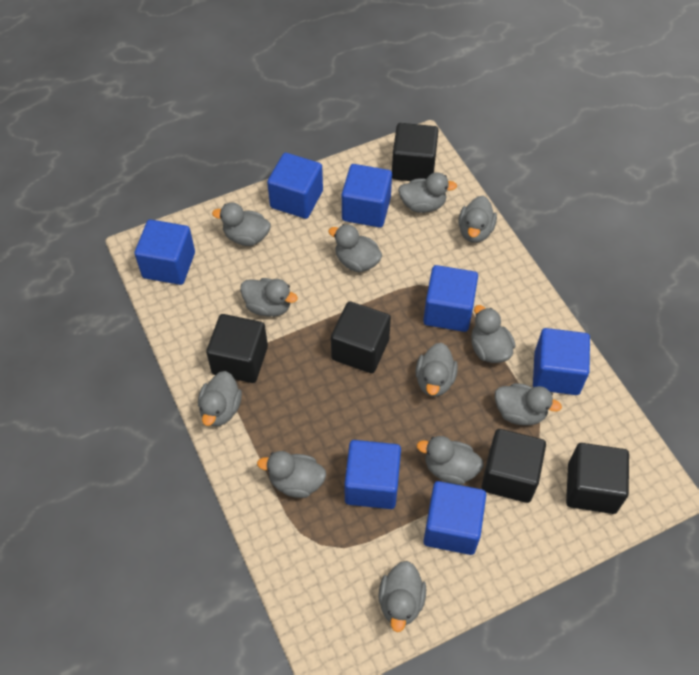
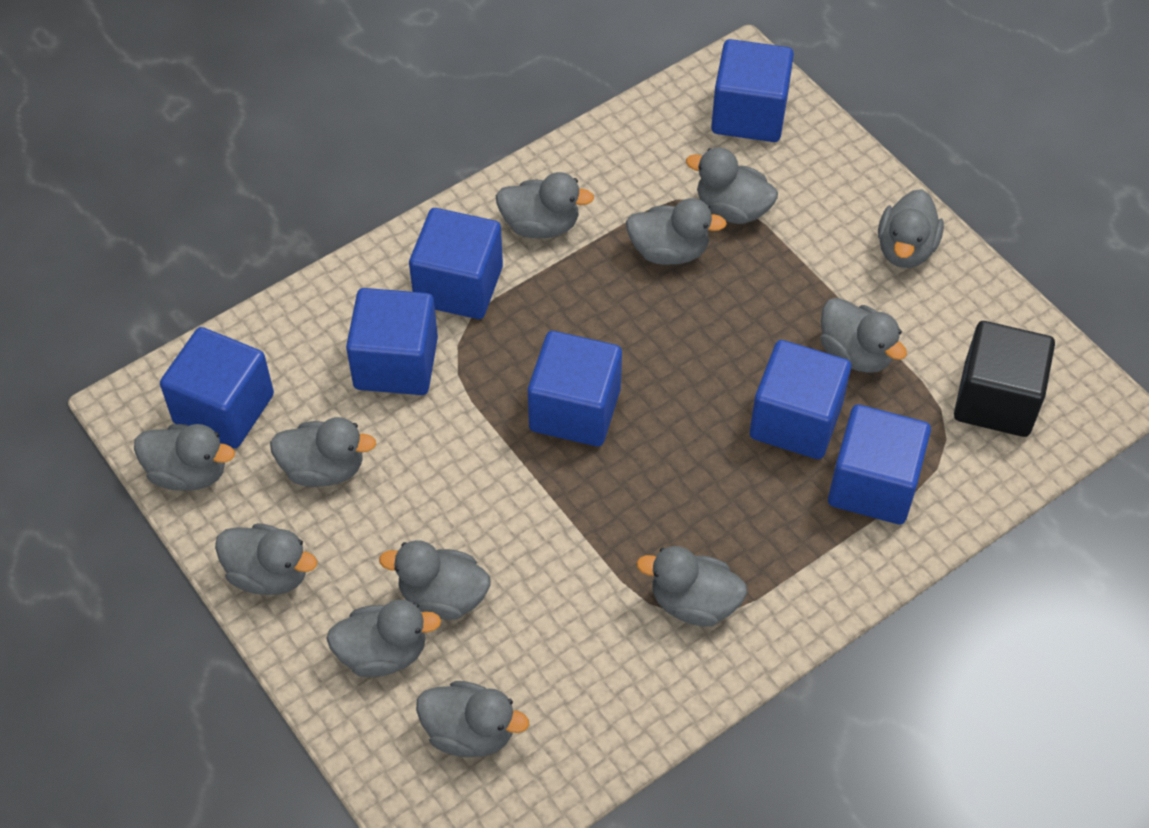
black cube: 5 -> 1

